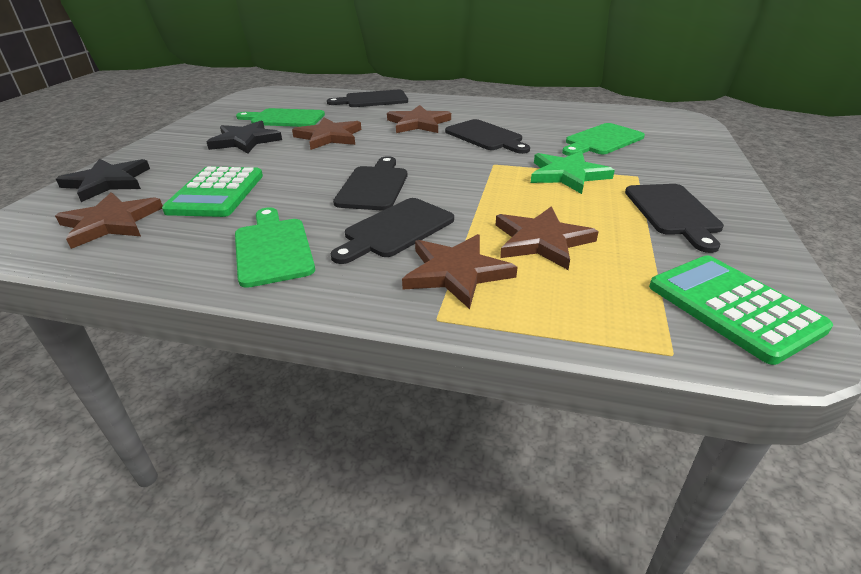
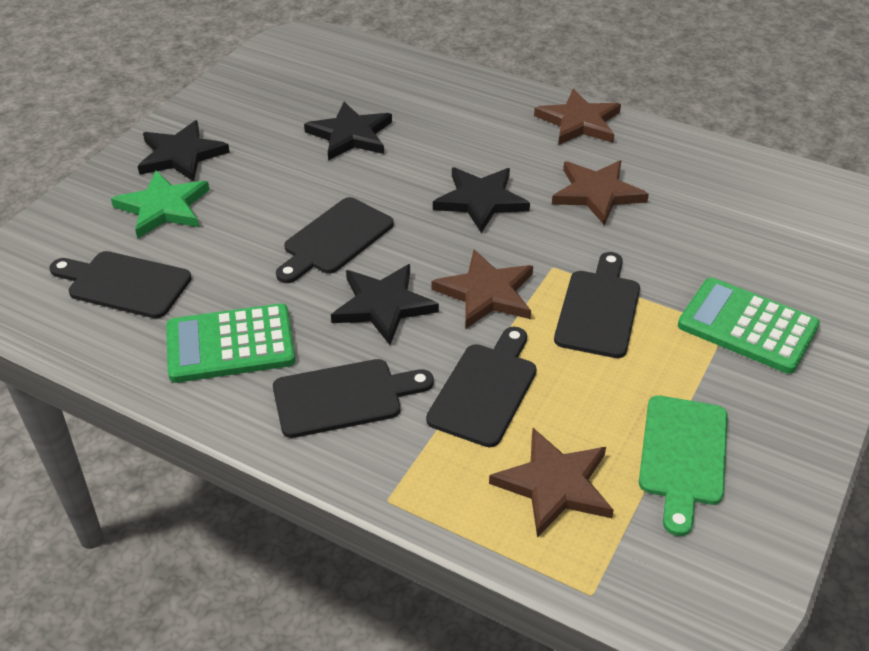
black star: 2 -> 4
brown star: 5 -> 4
green cutting board: 3 -> 1

